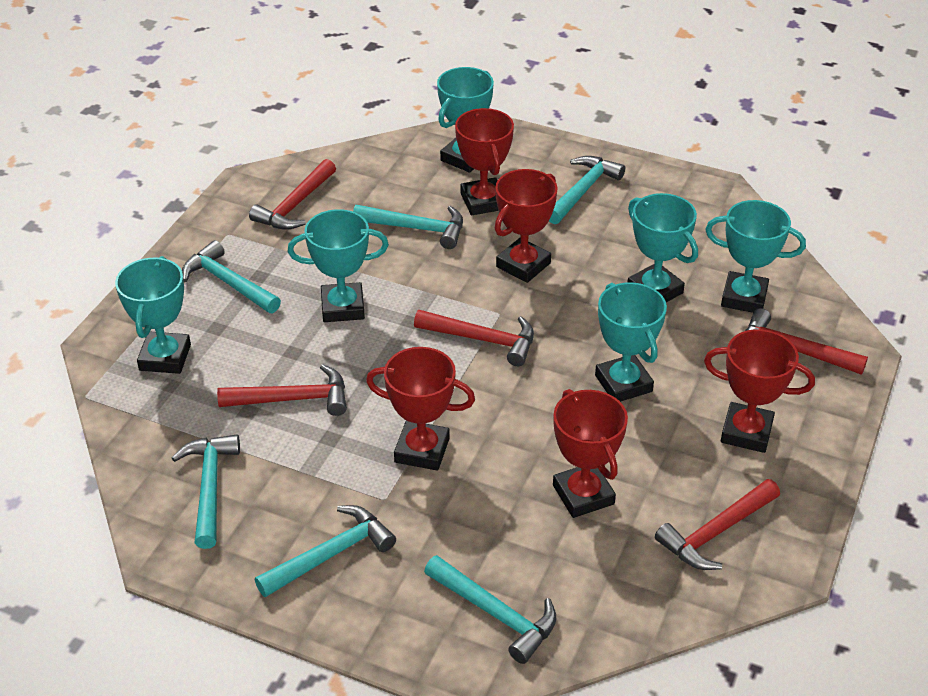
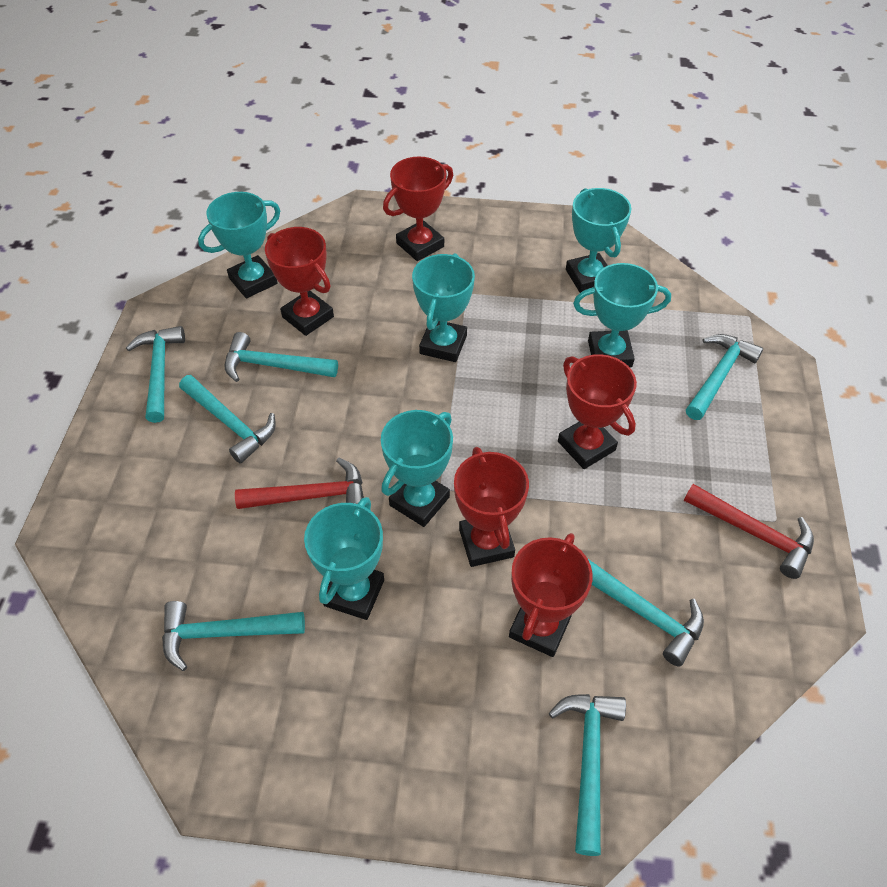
red hammer: 5 -> 2
turquoise hammer: 6 -> 7

